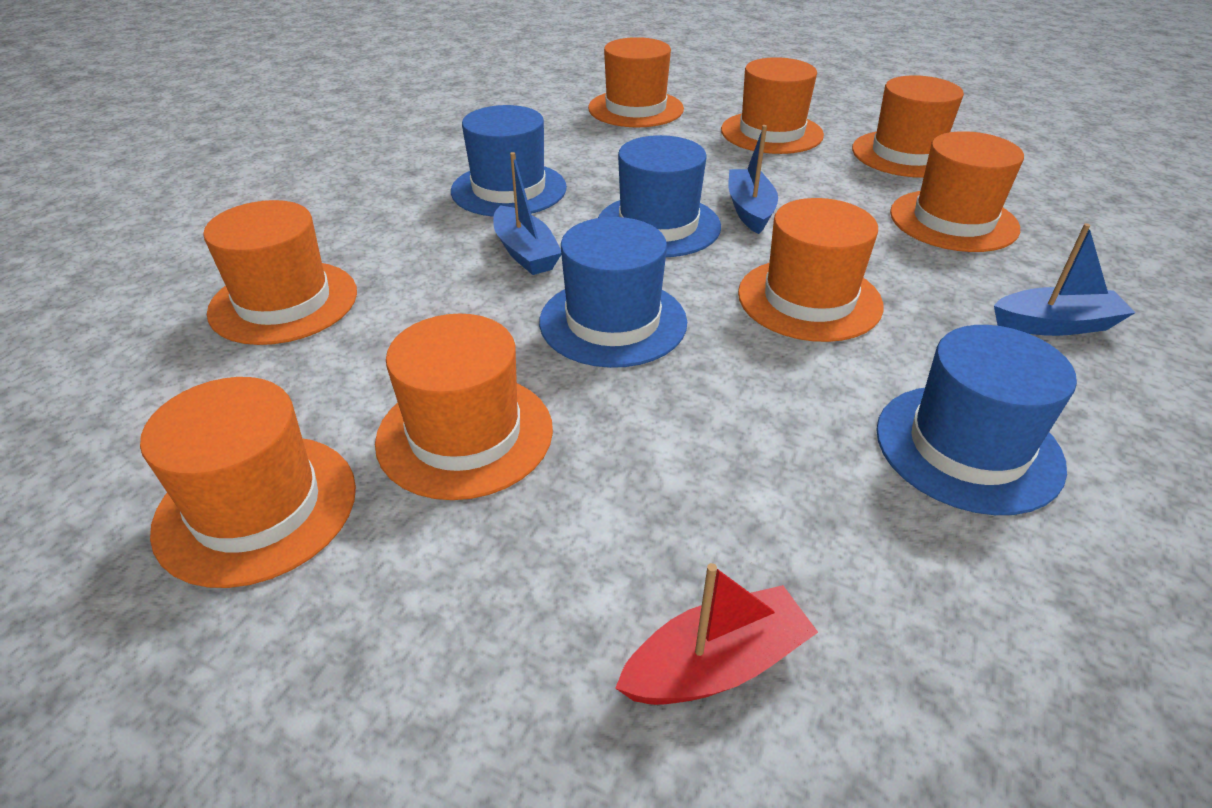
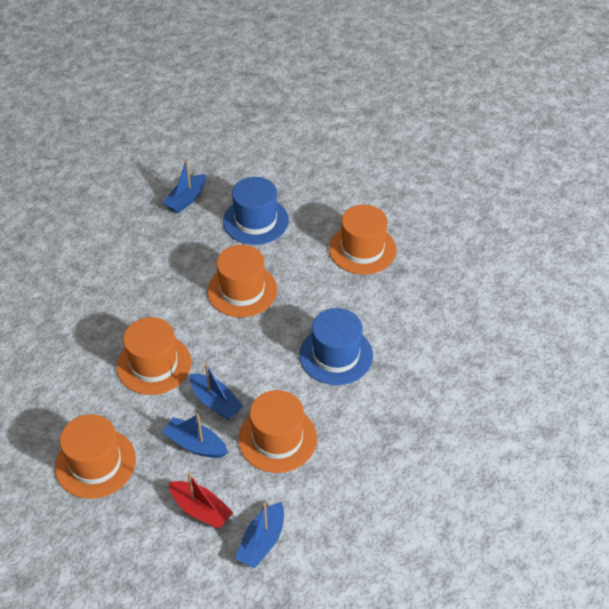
blue boat: 3 -> 4
blue hat: 4 -> 2
orange hat: 8 -> 5

